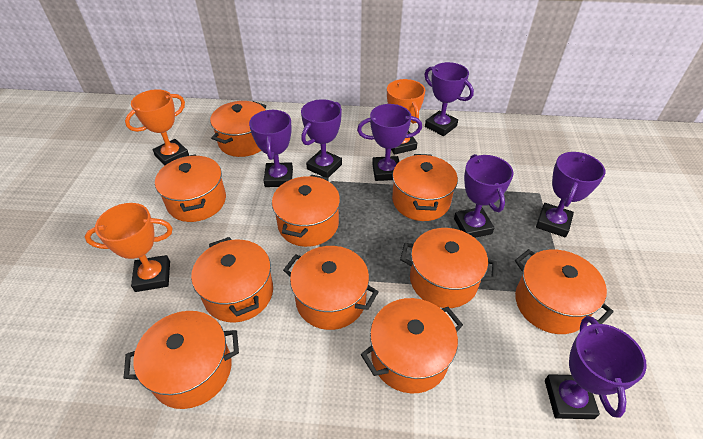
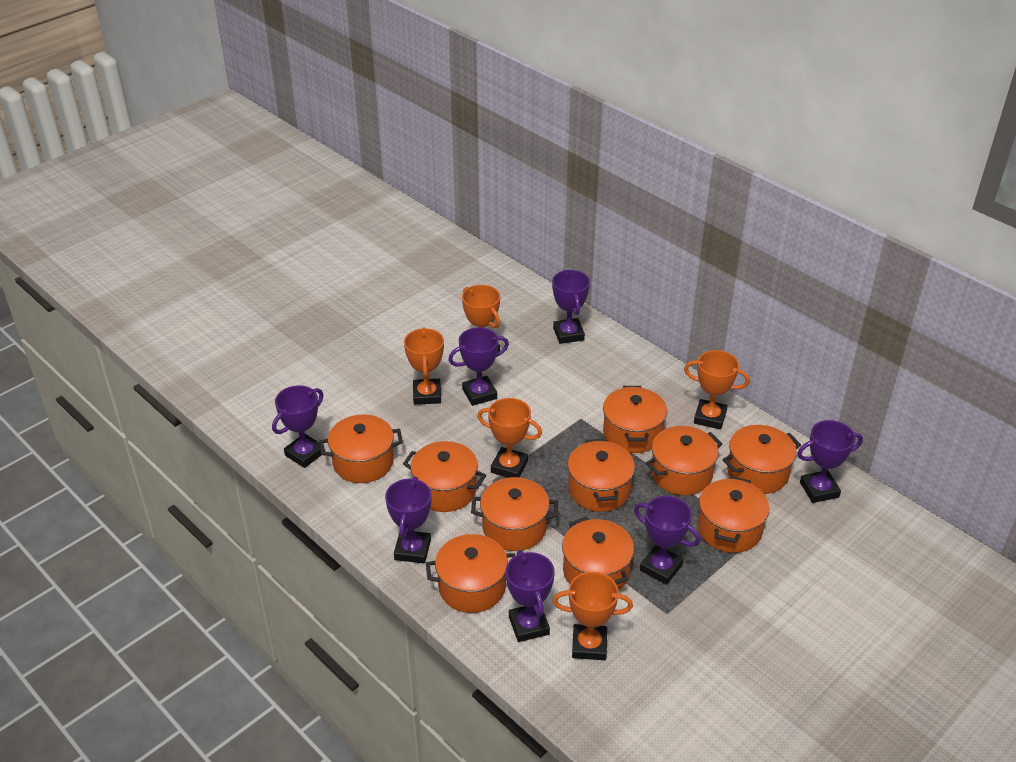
orange trophy: 3 -> 5

